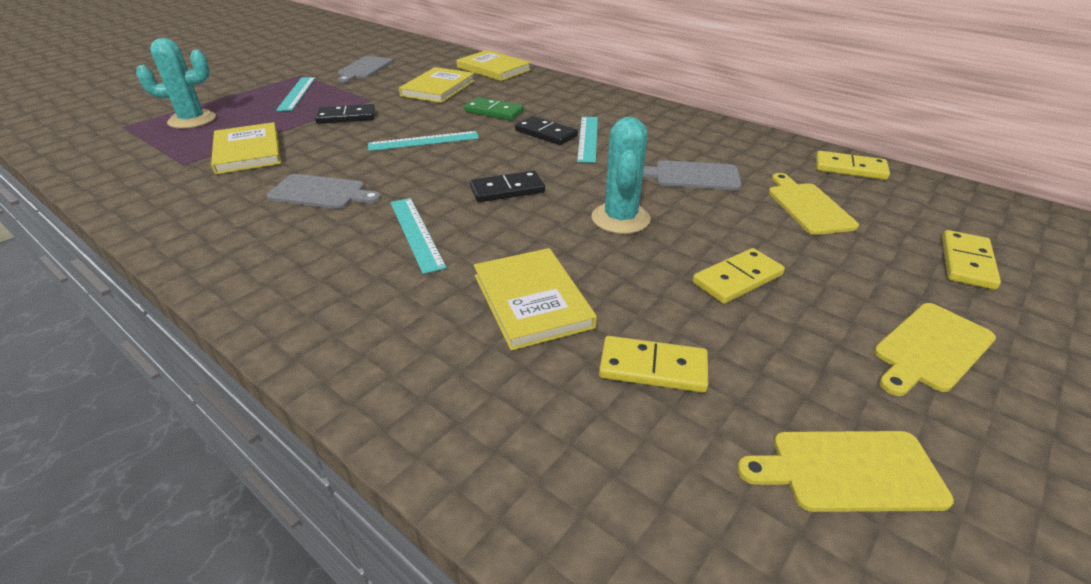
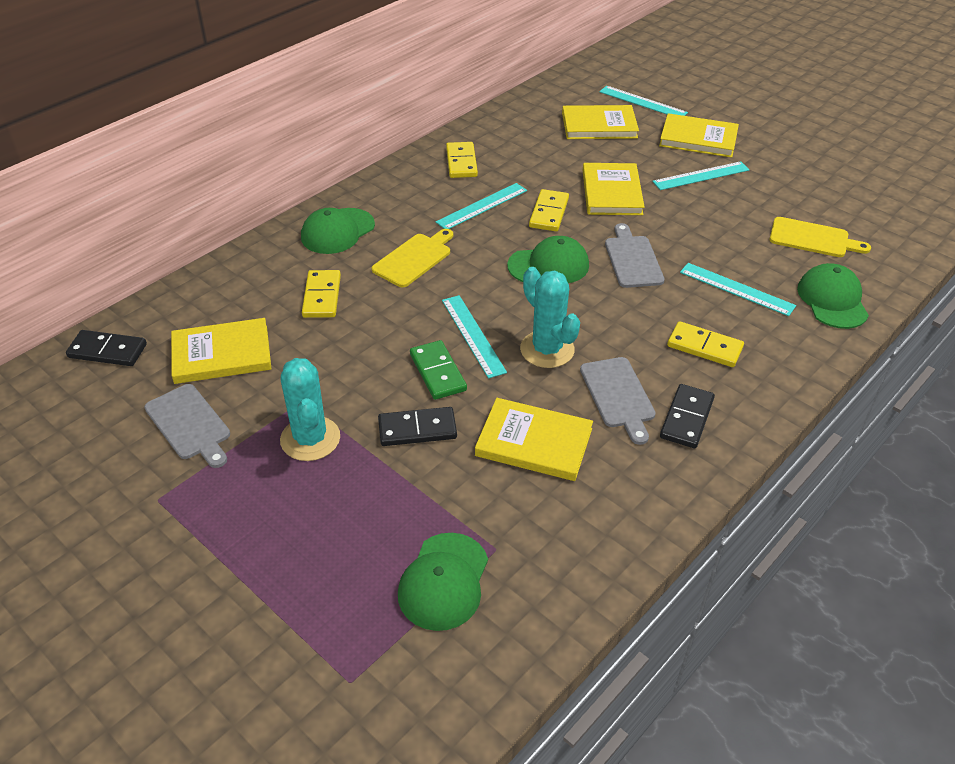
green cap: 0 -> 4
turquoise ruler: 4 -> 5
yellow book: 4 -> 5
yellow cutting board: 3 -> 2

